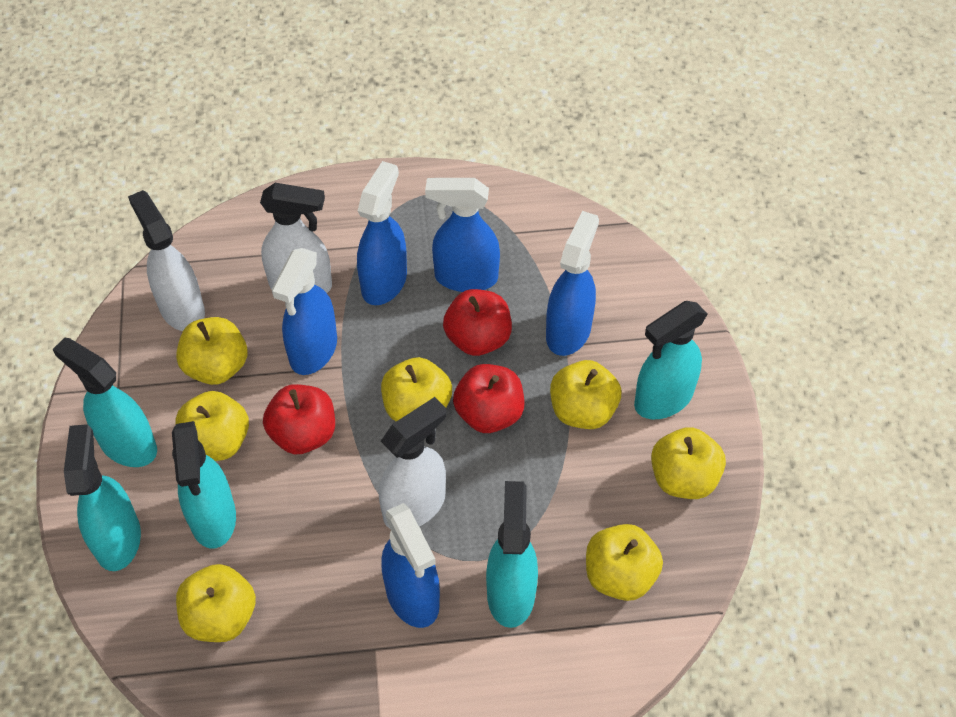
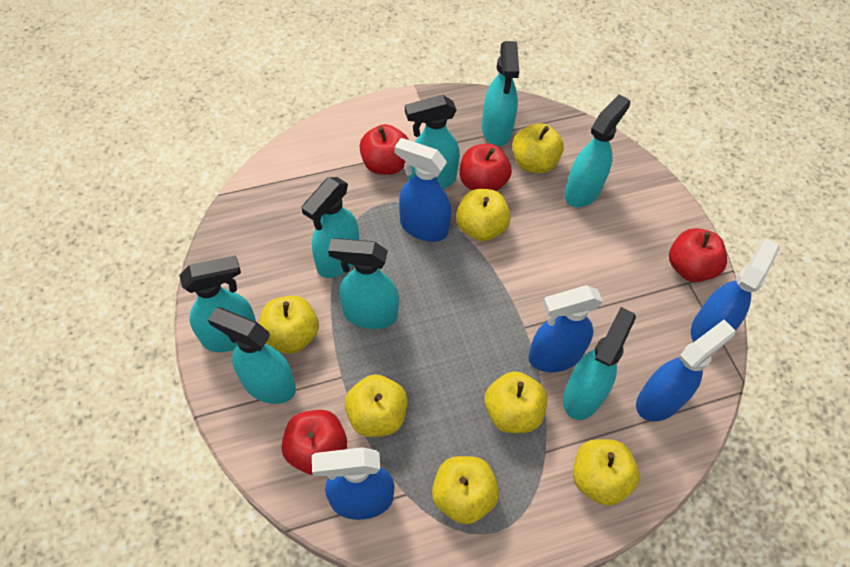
red apple: 3 -> 4
turquoise spray bottle: 5 -> 8
white spray bottle: 3 -> 0

